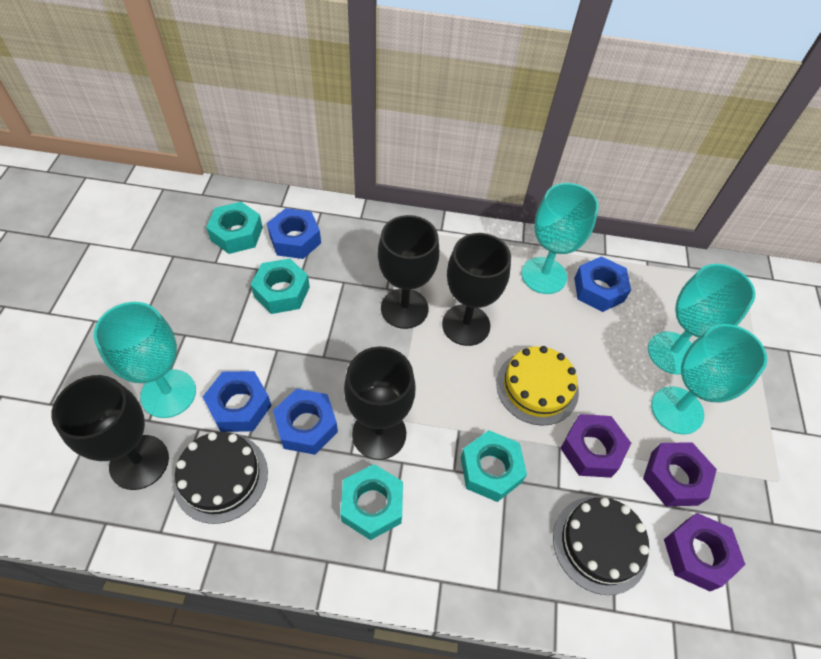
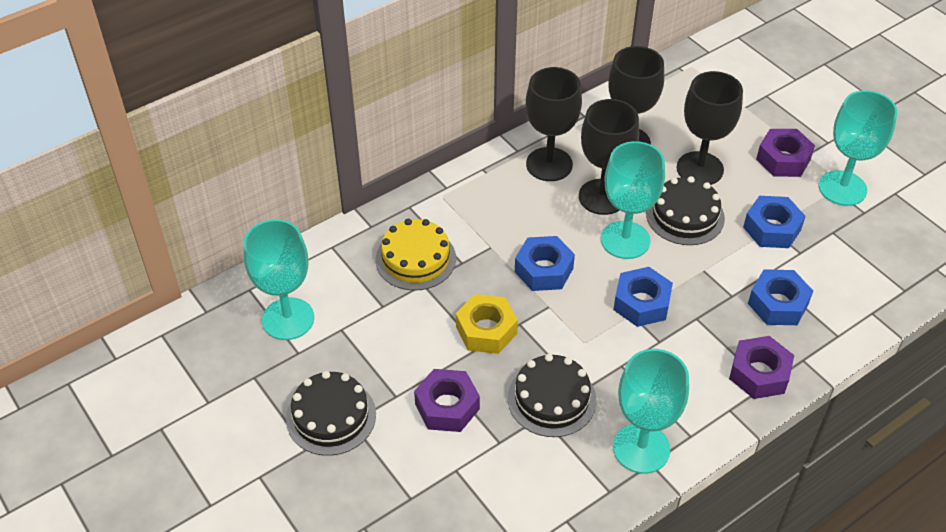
black cake: 2 -> 3
turquoise nut: 4 -> 0
yellow nut: 0 -> 1

